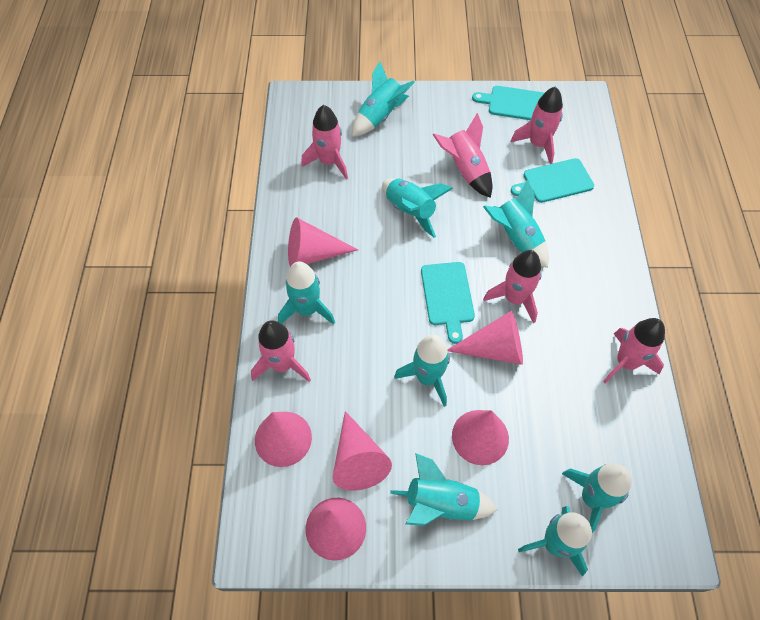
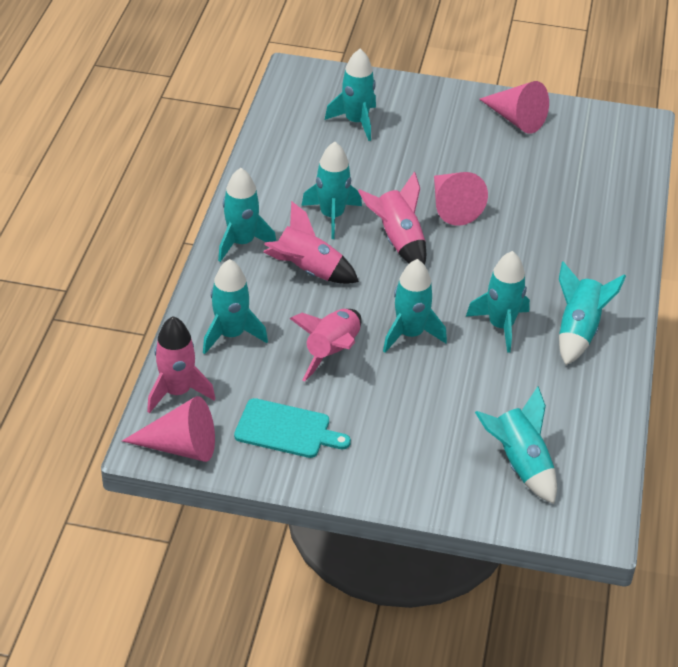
pink cone: 6 -> 3
pink rocket: 6 -> 4
turquoise cutting board: 3 -> 1

